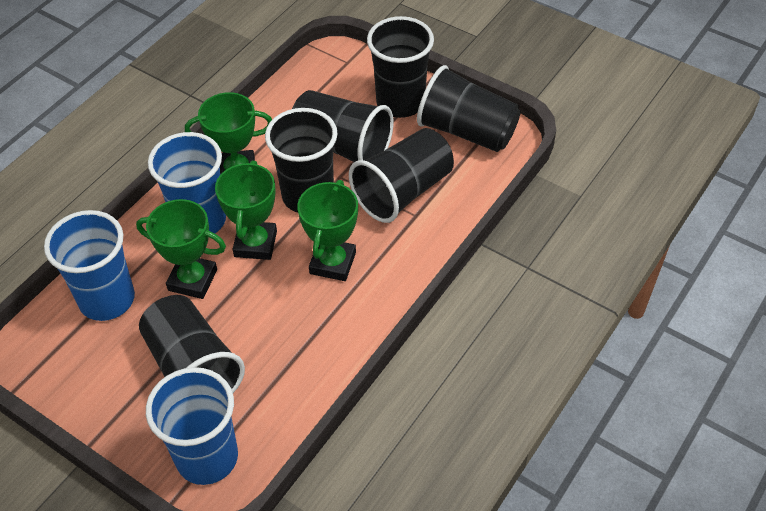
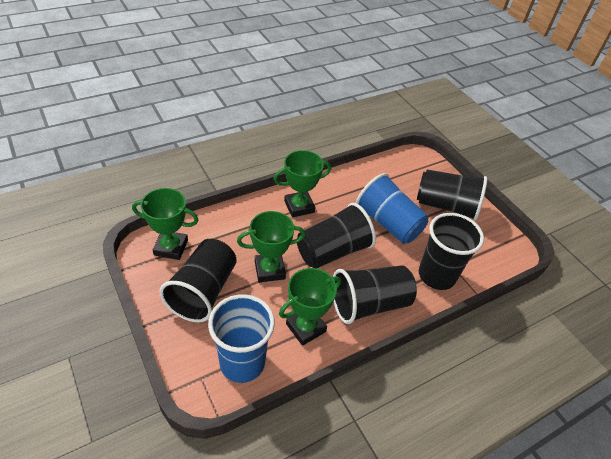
black cup: 6 -> 5
blue cup: 3 -> 2

